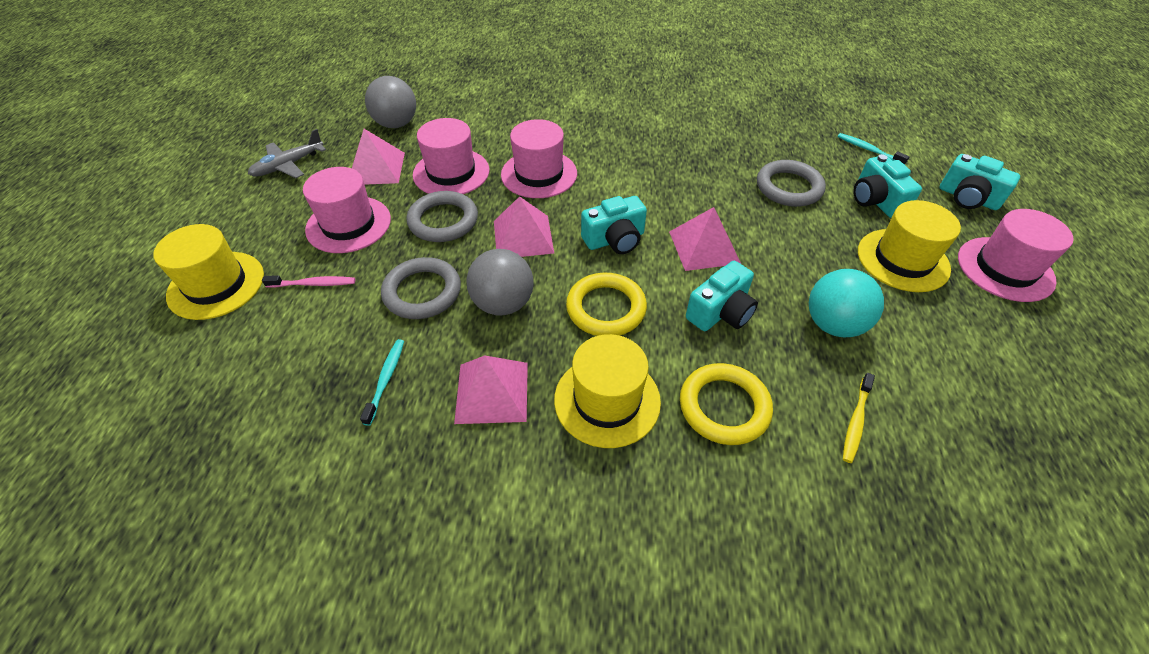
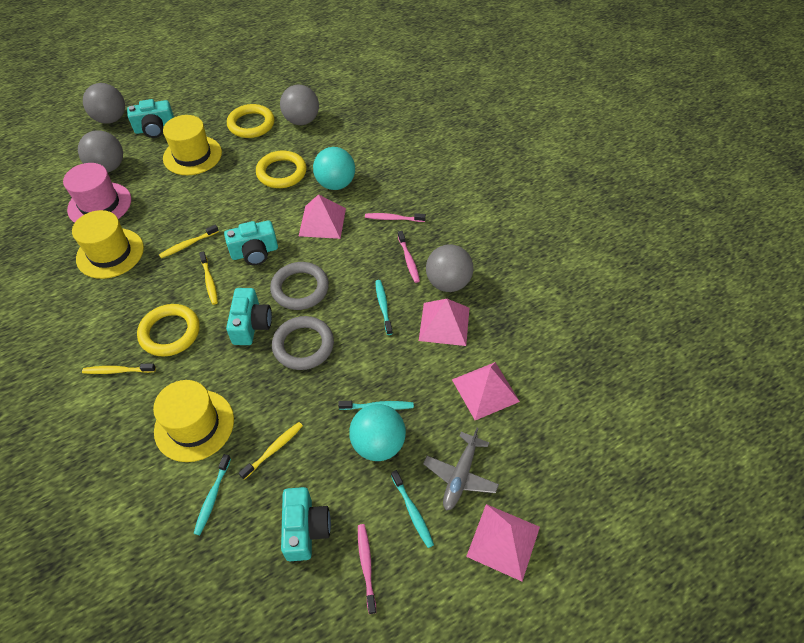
grey ball: 2 -> 4
grey ring: 3 -> 2
pink hat: 4 -> 1
pink toothbrush: 1 -> 3
turquoise ball: 1 -> 2
turquoise toothbrush: 2 -> 4
yellow ring: 2 -> 3
yellow toothbrush: 1 -> 4

